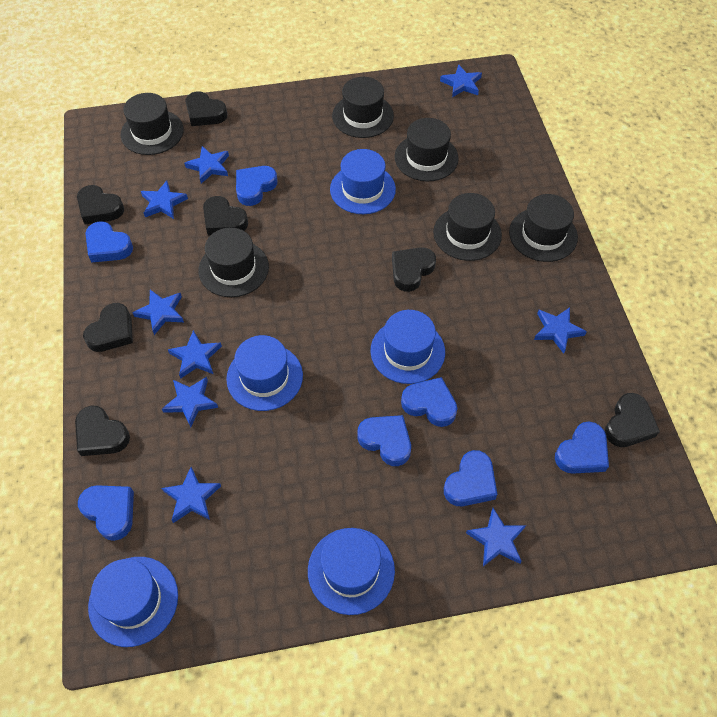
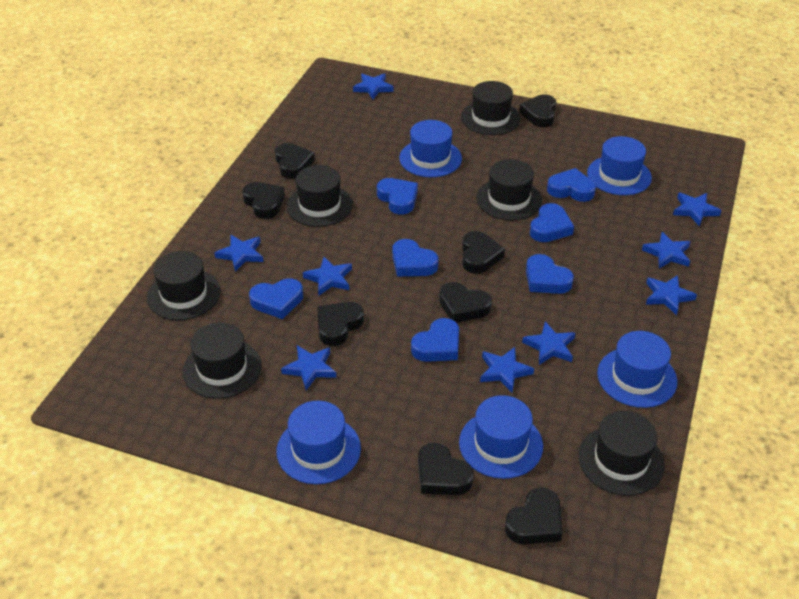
black heart: 7 -> 8

